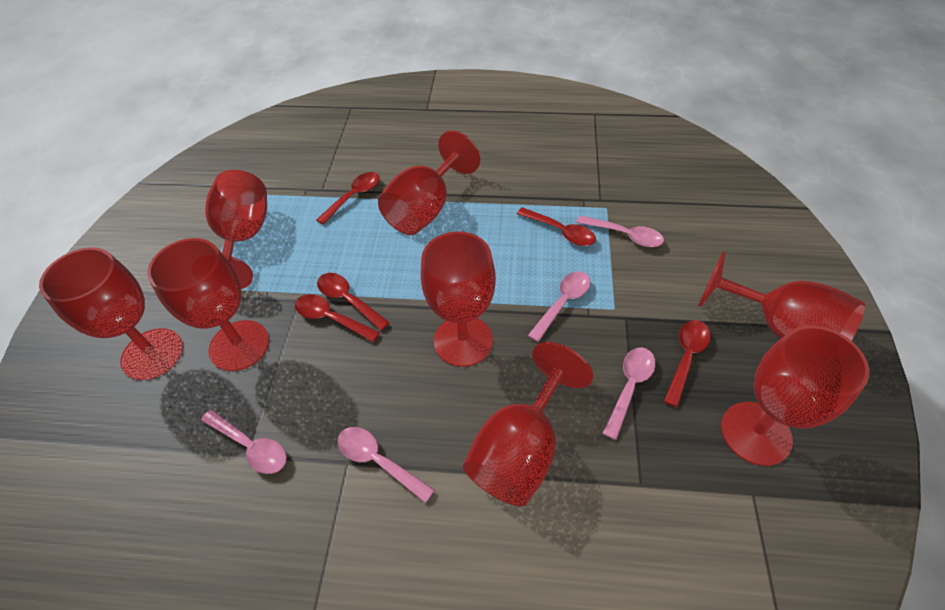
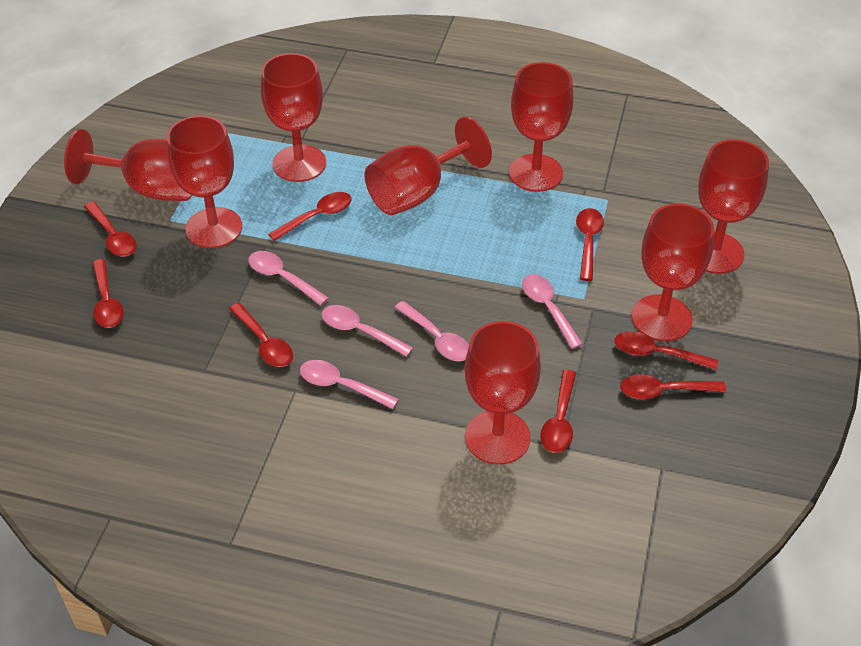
red spoon: 5 -> 8

